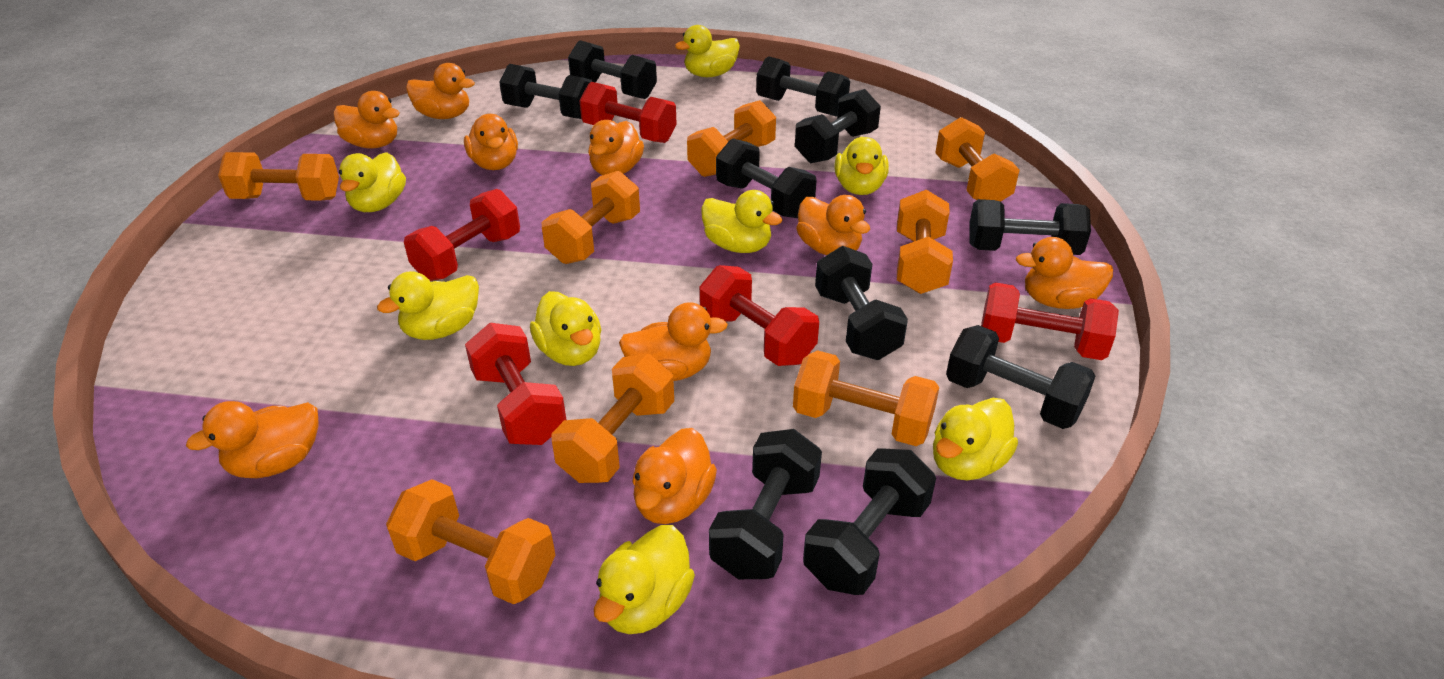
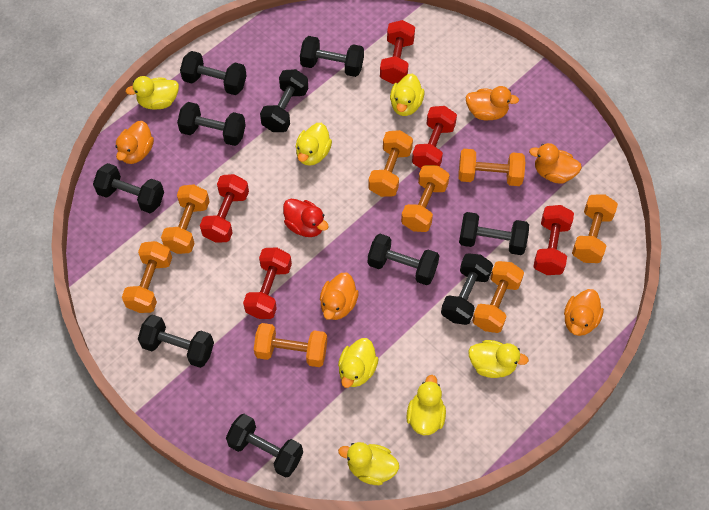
orange duck: 9 -> 5
red duck: 0 -> 1
yellow duck: 8 -> 7

